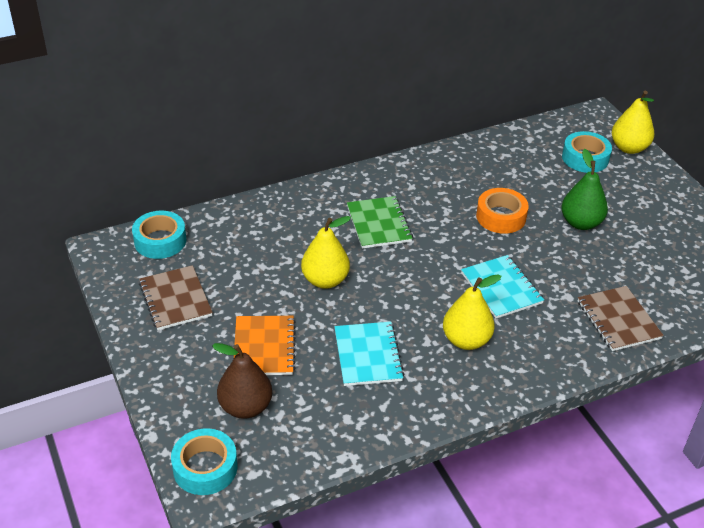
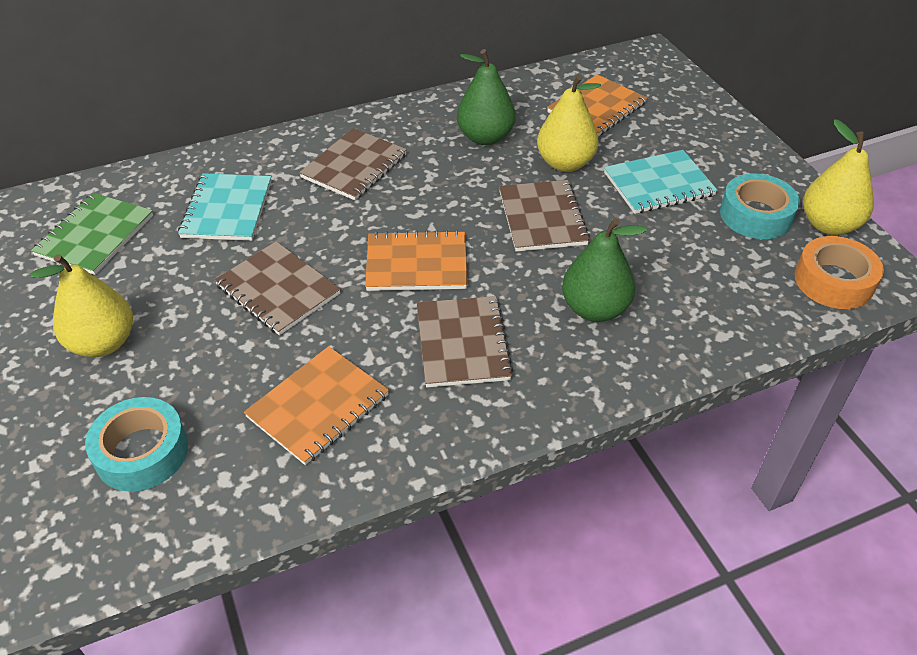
brown notebook: 2 -> 4
brown pear: 1 -> 0
green pear: 1 -> 2
orange notebook: 1 -> 3
turquoise tape: 3 -> 2

